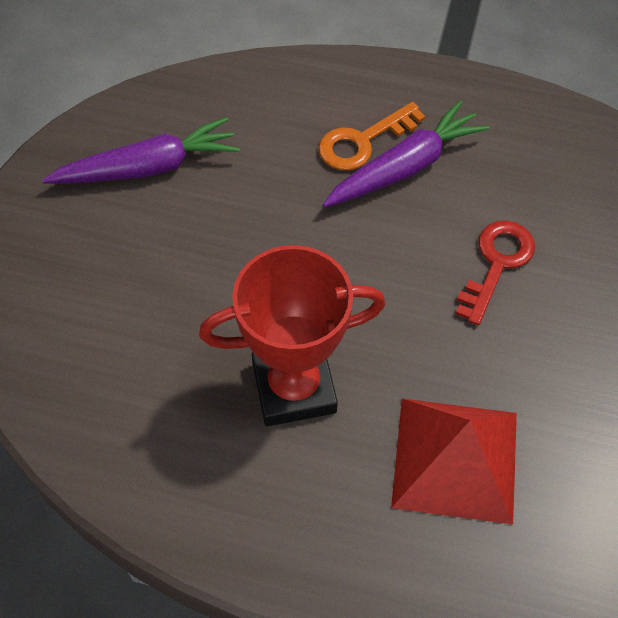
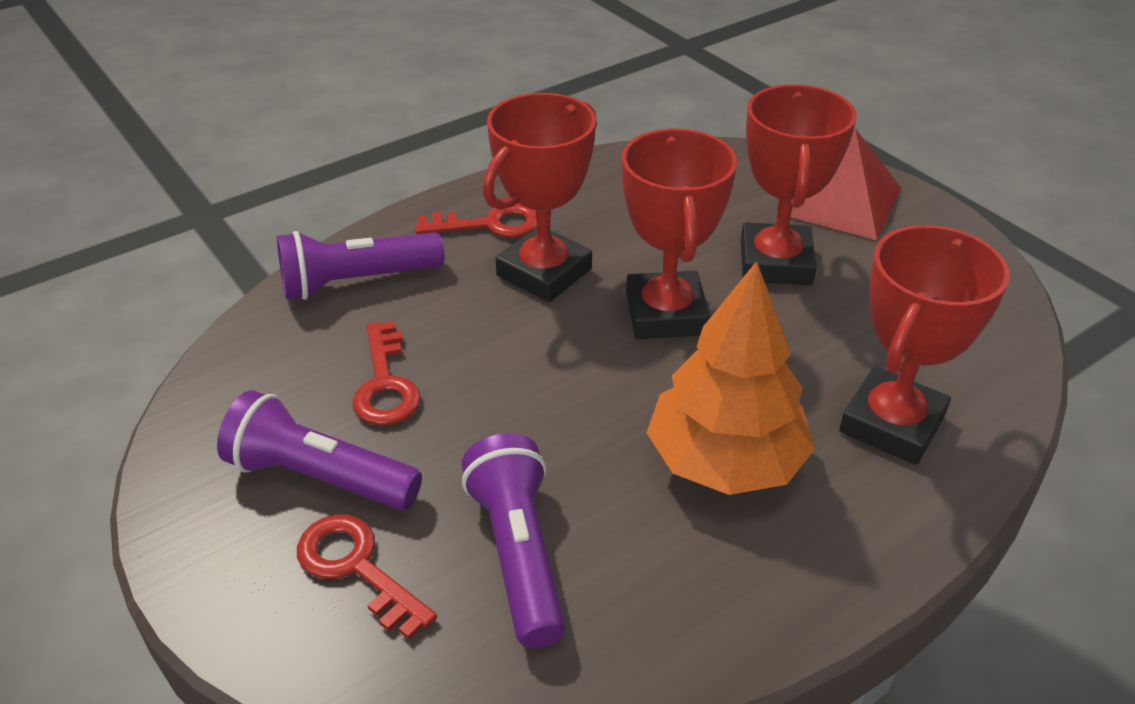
orange key: 1 -> 0
orange tree: 0 -> 1
purple carrot: 2 -> 0
purple flashlight: 0 -> 3
red key: 1 -> 3
red trophy: 1 -> 4

